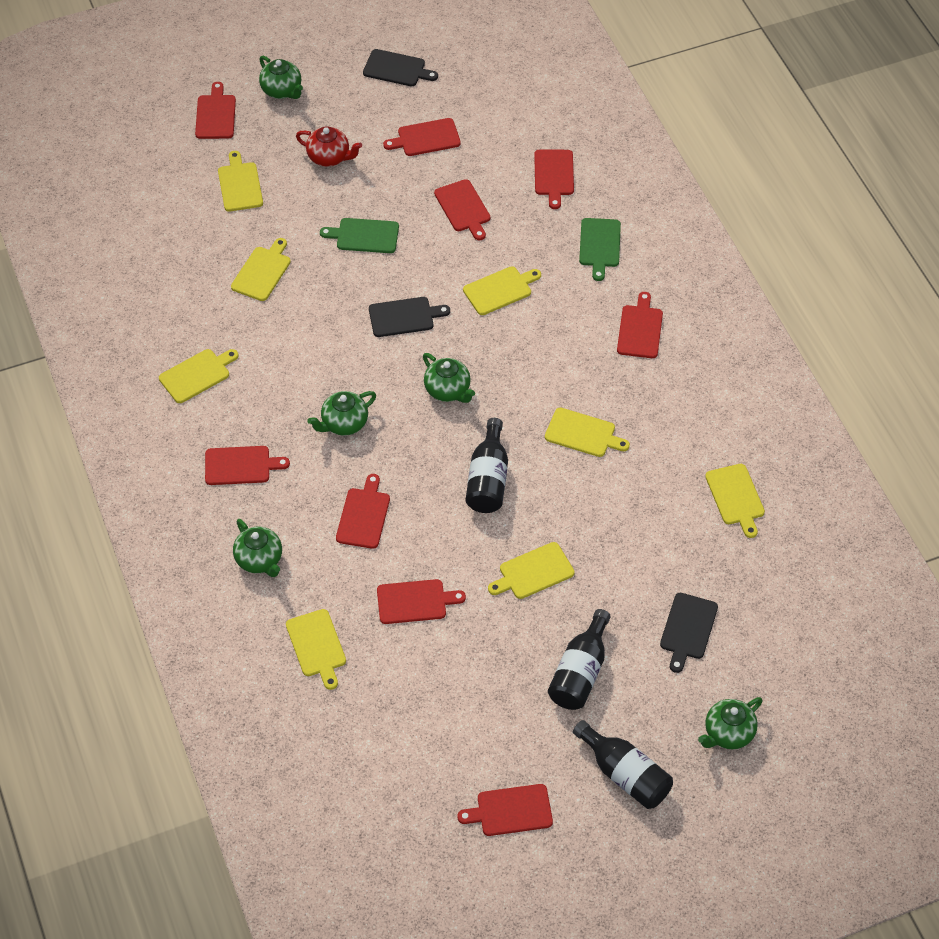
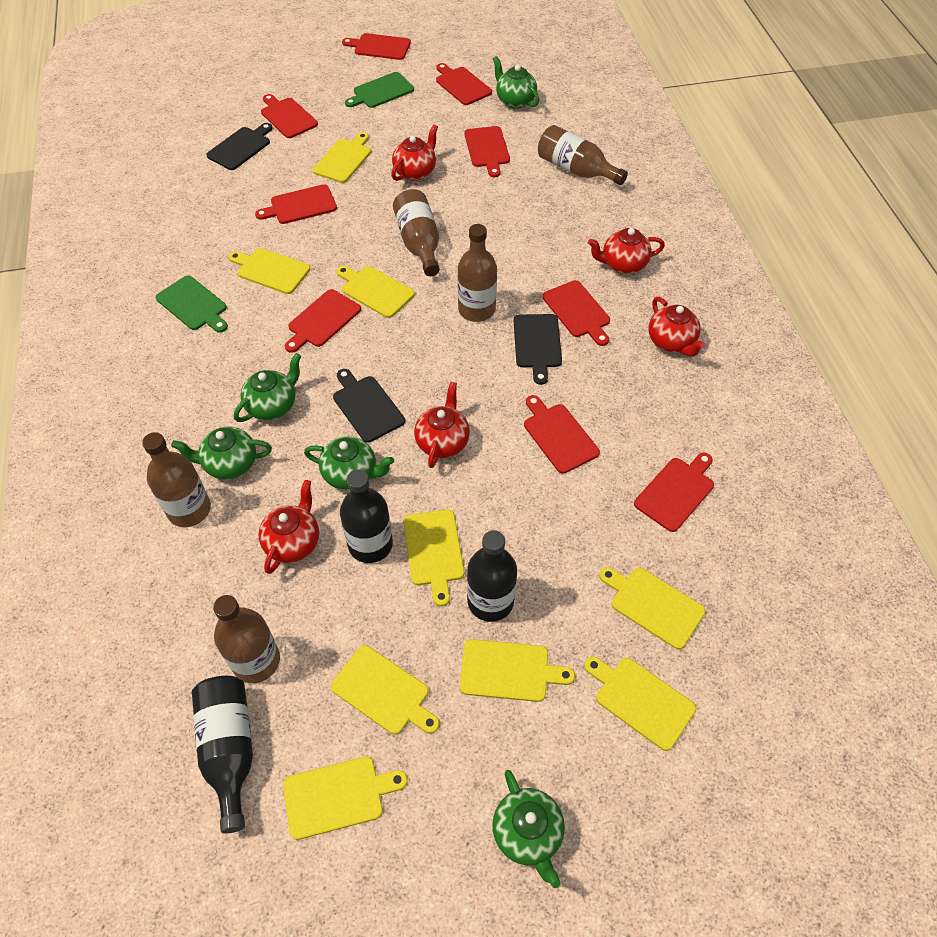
brown bottle: 0 -> 5
red teapot: 1 -> 5
yellow cutting board: 8 -> 9

